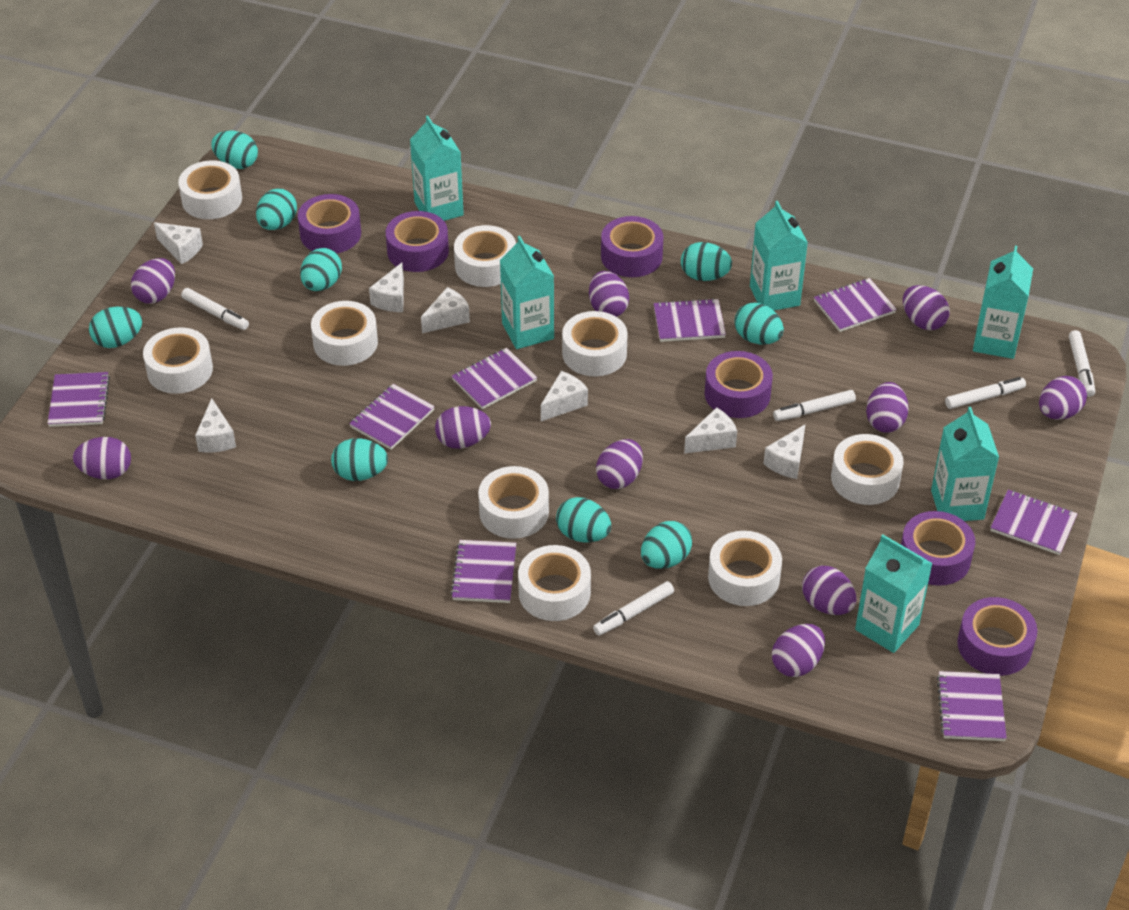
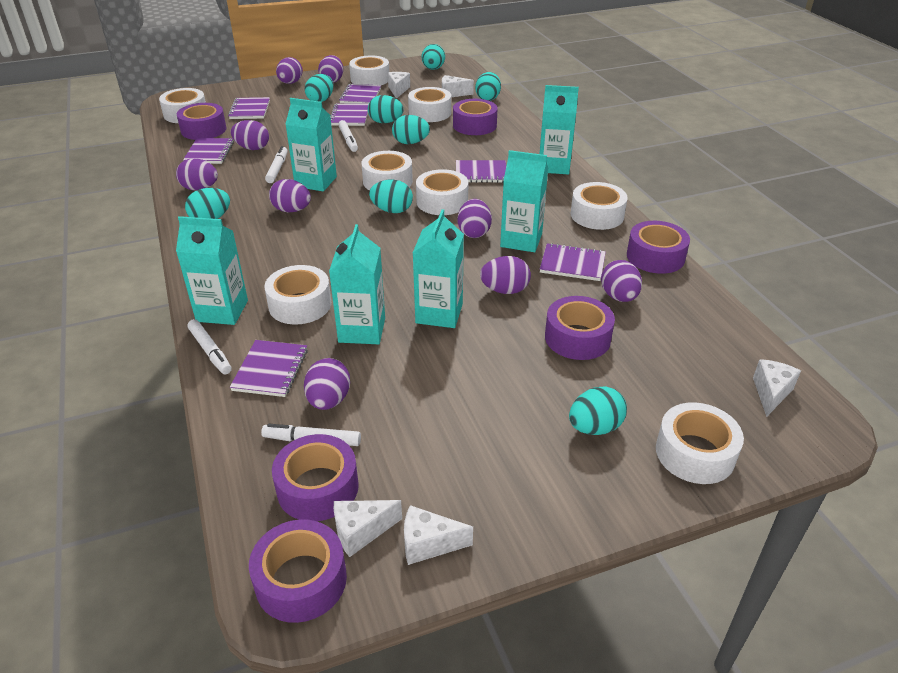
purple egg: 10 -> 9
purple notebook: 8 -> 7
turquoise egg: 9 -> 8
white cheese: 7 -> 5
white marker: 5 -> 4
white tape: 9 -> 8

